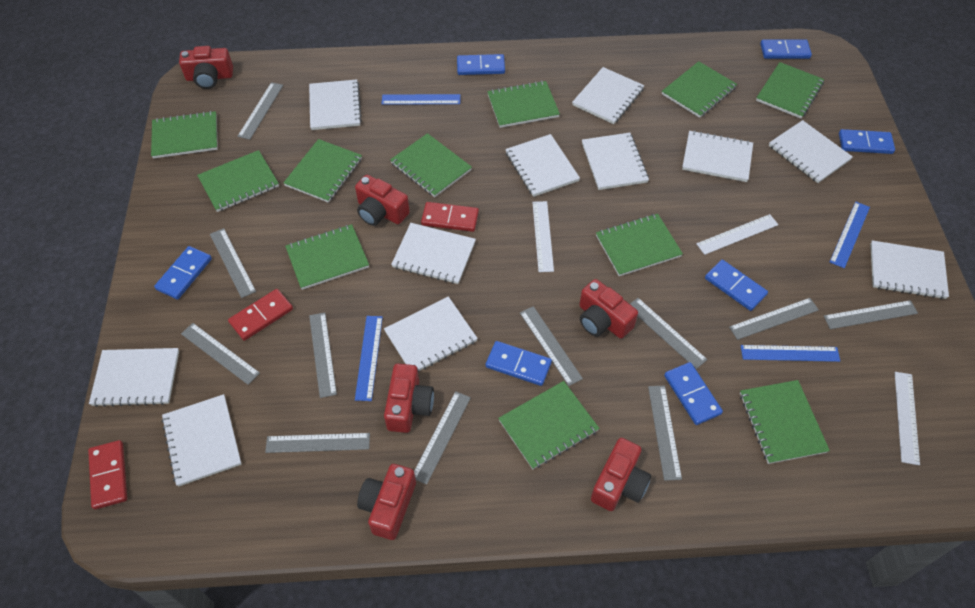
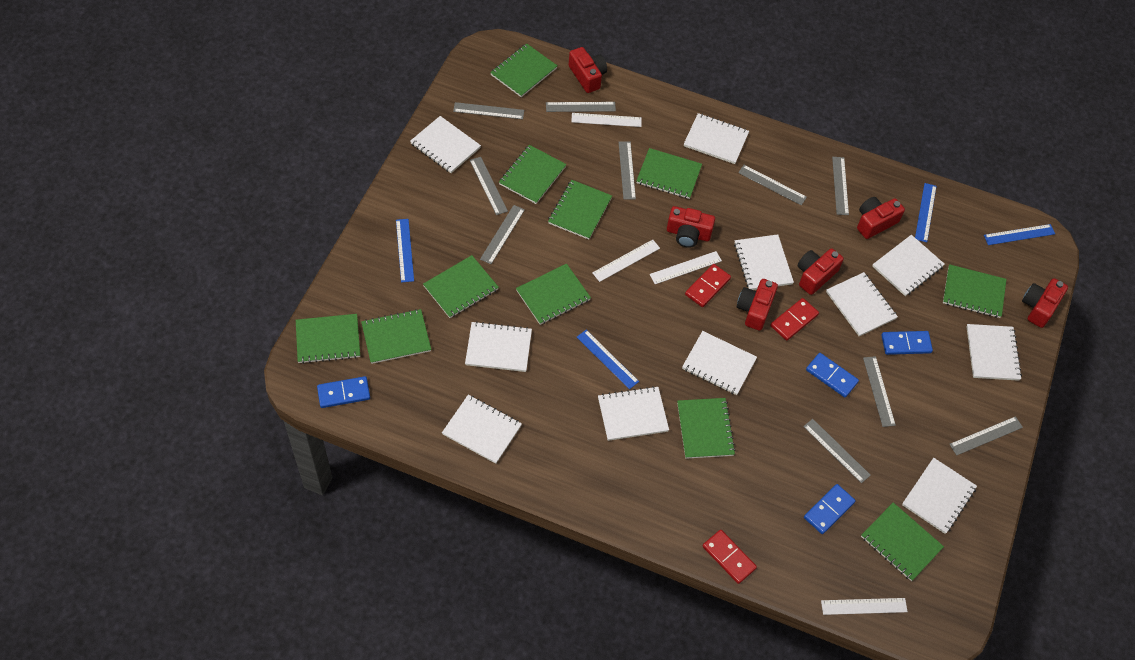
blue domino: 7 -> 4
grey ruler: 11 -> 10
white ruler: 3 -> 4

